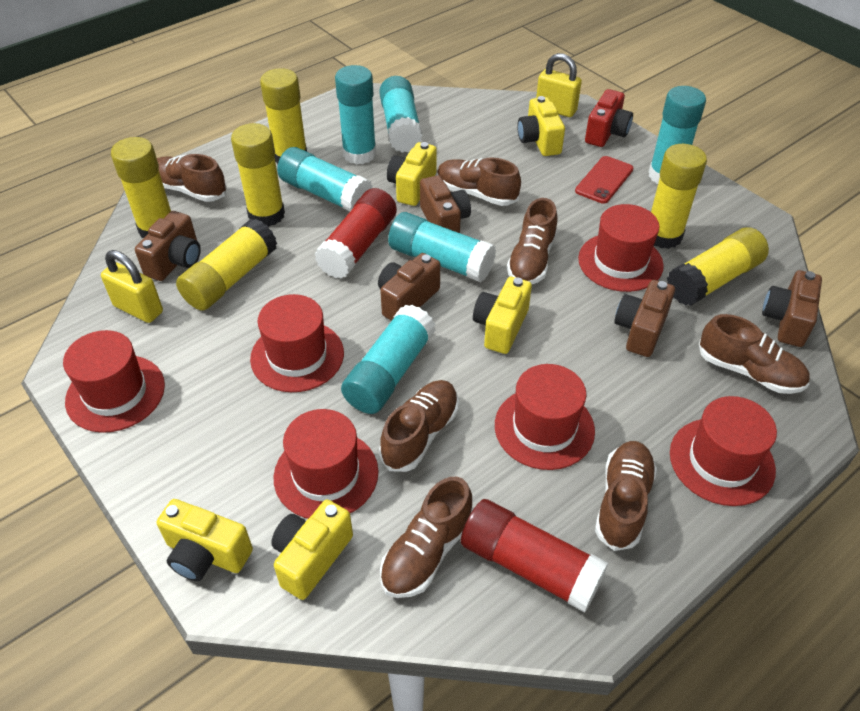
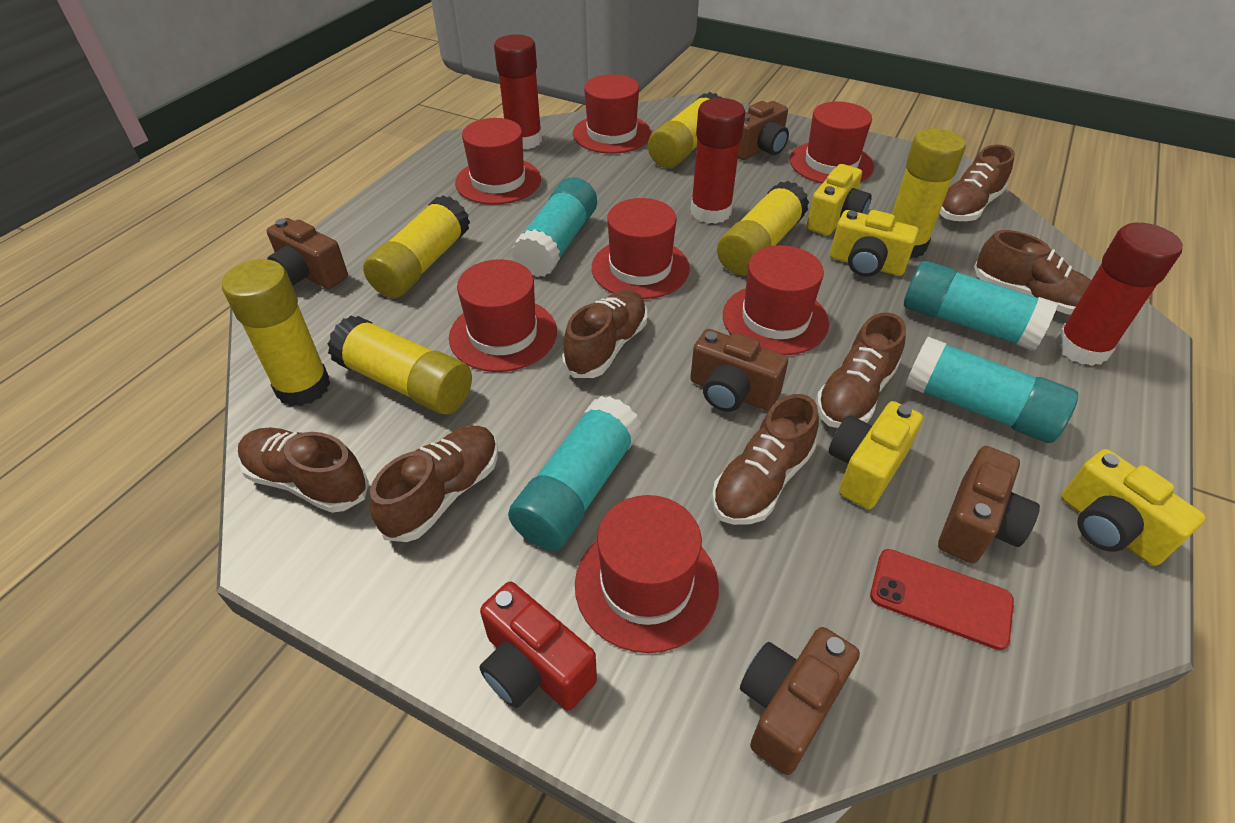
red glue stick: 2 -> 3
red hat: 6 -> 7
turquoise glue stick: 6 -> 4
yellow camera: 5 -> 4
yellow padlock: 2 -> 0

